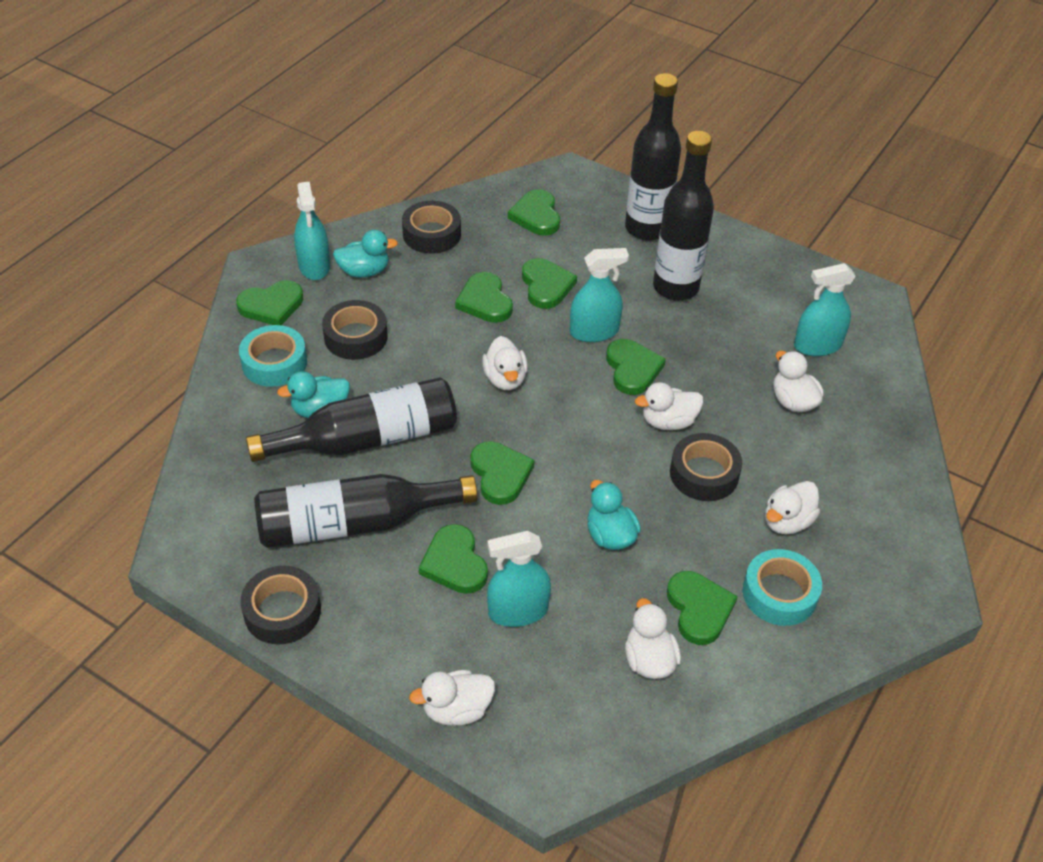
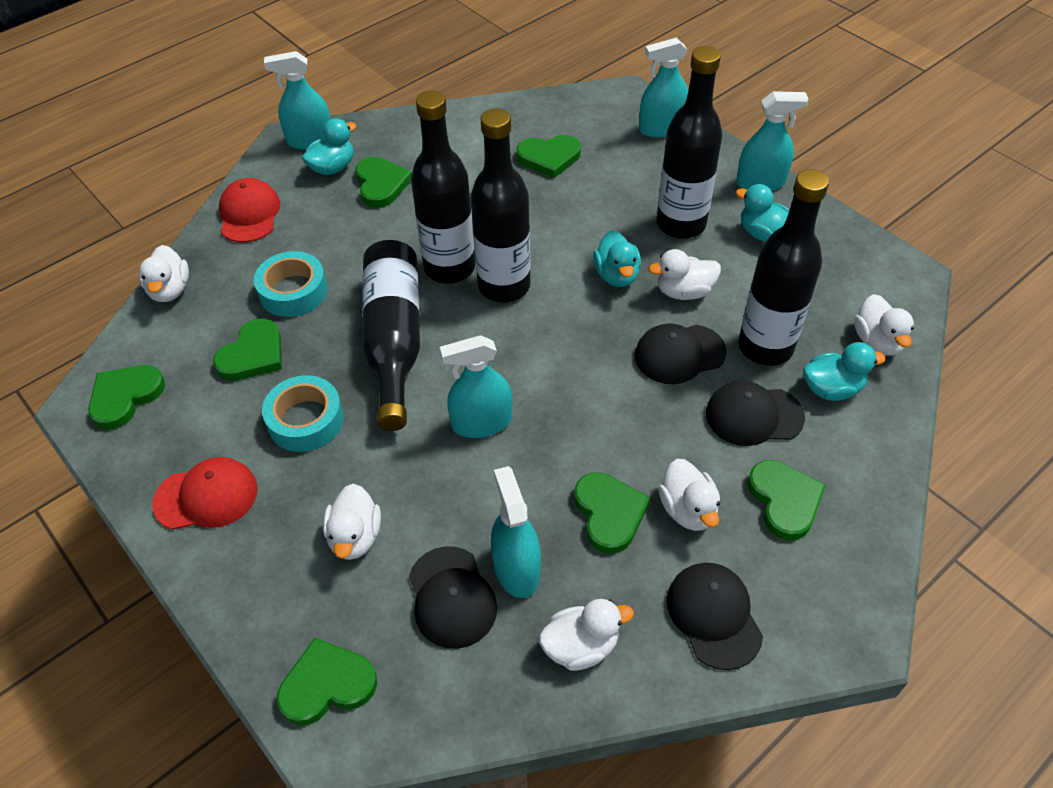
black bottle: 4 -> 5
black cap: 0 -> 4
black tape: 4 -> 0
green heart: 8 -> 7
red cap: 0 -> 2
turquoise duck: 3 -> 4
turquoise spray bottle: 4 -> 5

